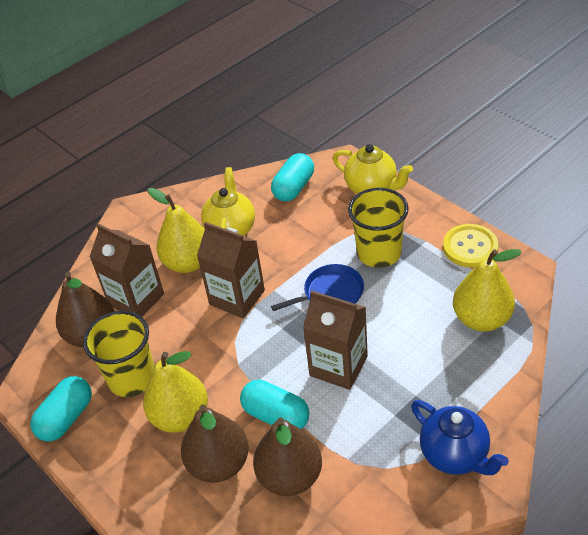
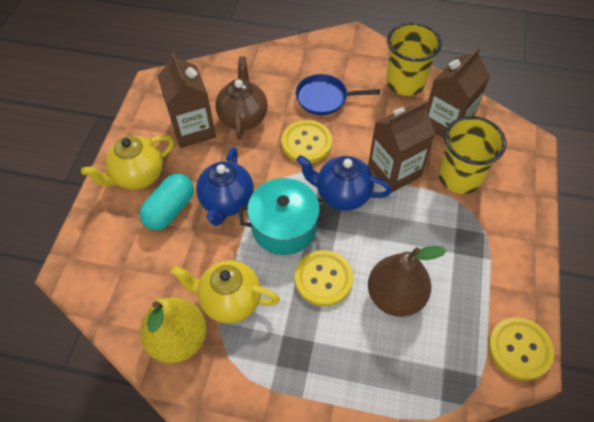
blue teapot: 1 -> 2
brown pear: 3 -> 1
brown teapot: 0 -> 1
turquoise capsule: 3 -> 1
turquoise pot: 0 -> 1
yellow button: 1 -> 3
yellow pear: 3 -> 1

